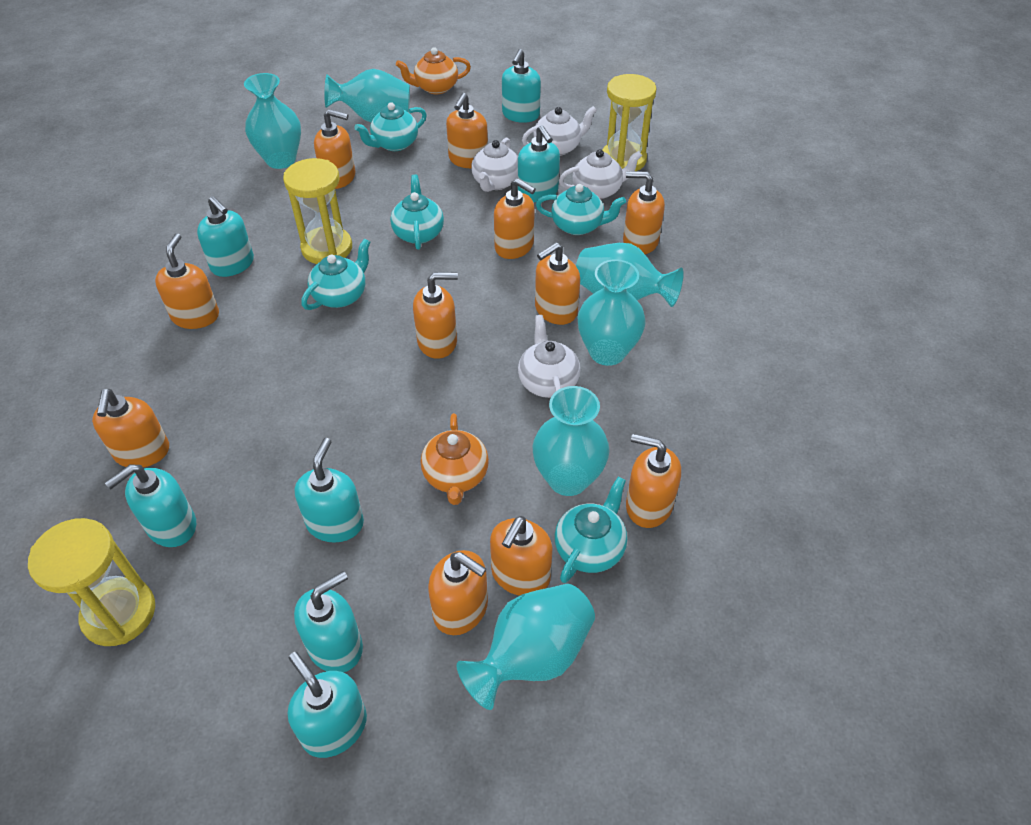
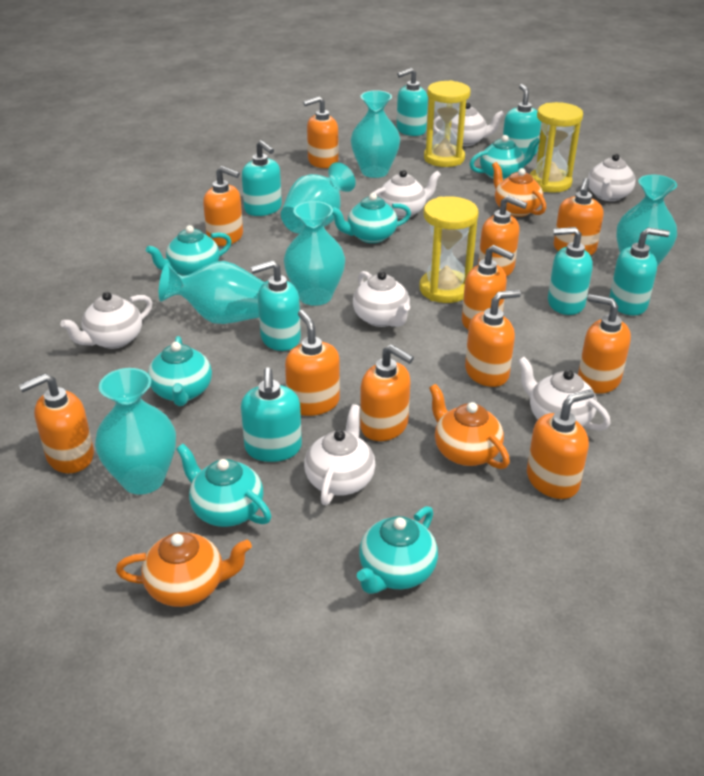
orange teapot: 2 -> 3
turquoise teapot: 5 -> 6
white teapot: 4 -> 7

